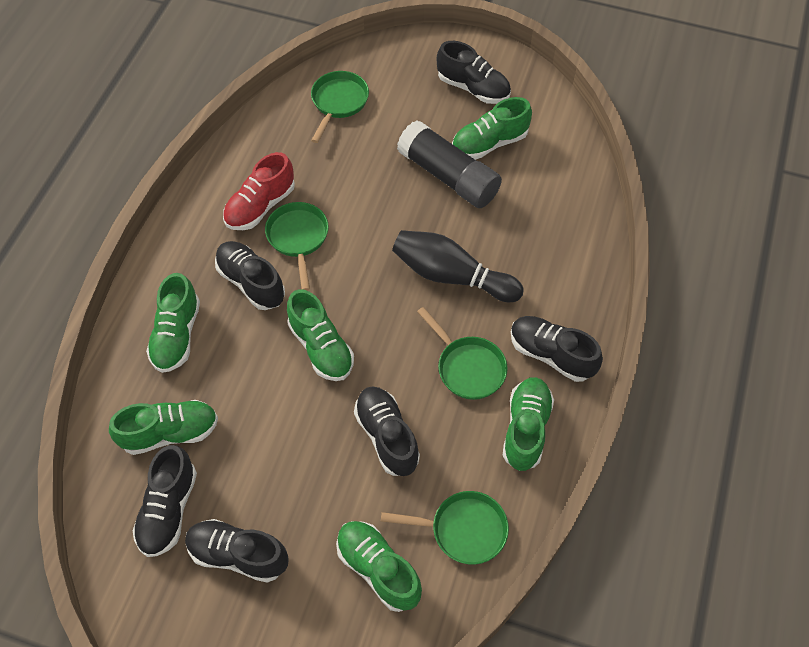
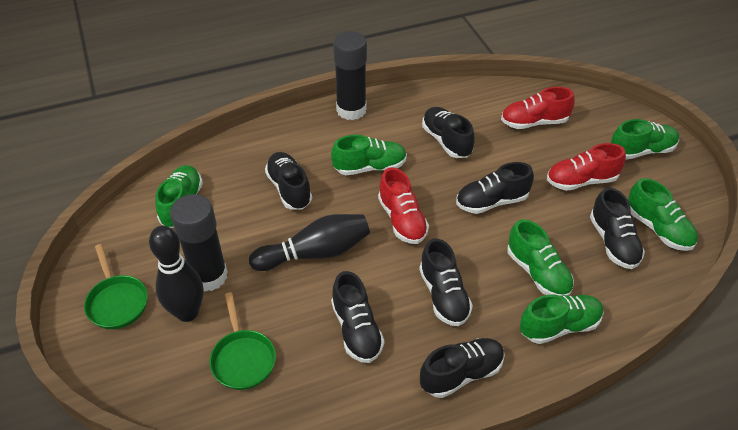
black bowling pin: 1 -> 2
black glue stick: 1 -> 2
black shoe: 6 -> 7
green pan: 4 -> 2
red shoe: 1 -> 3

